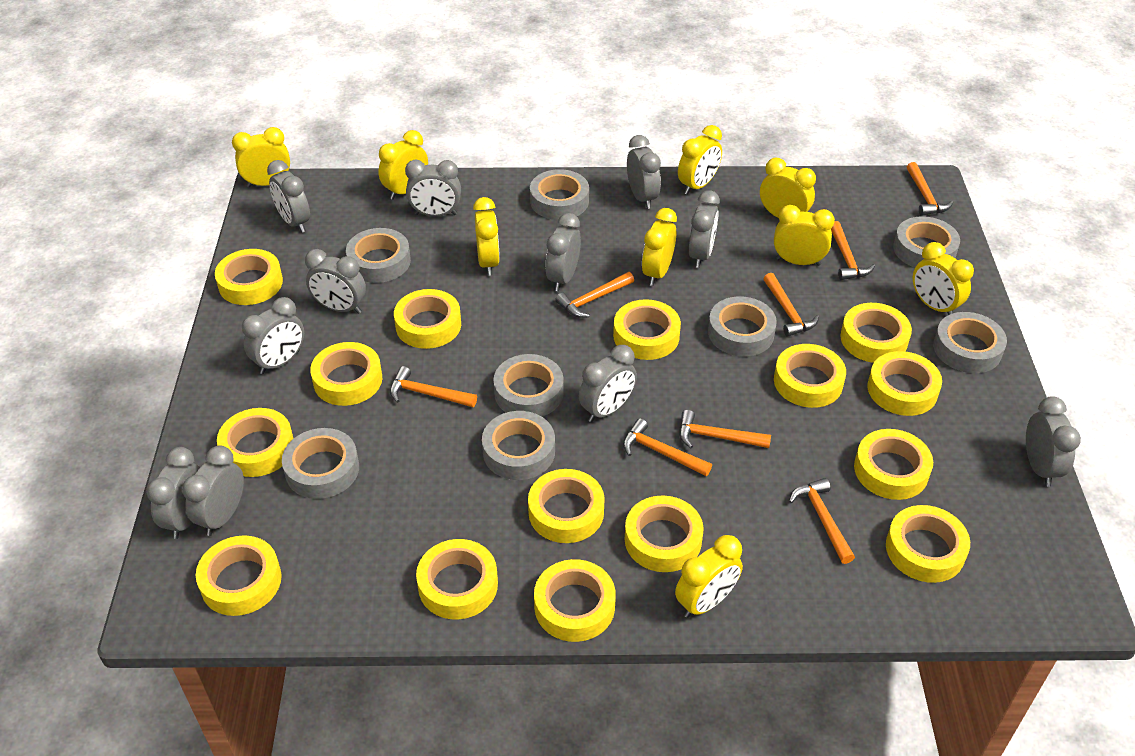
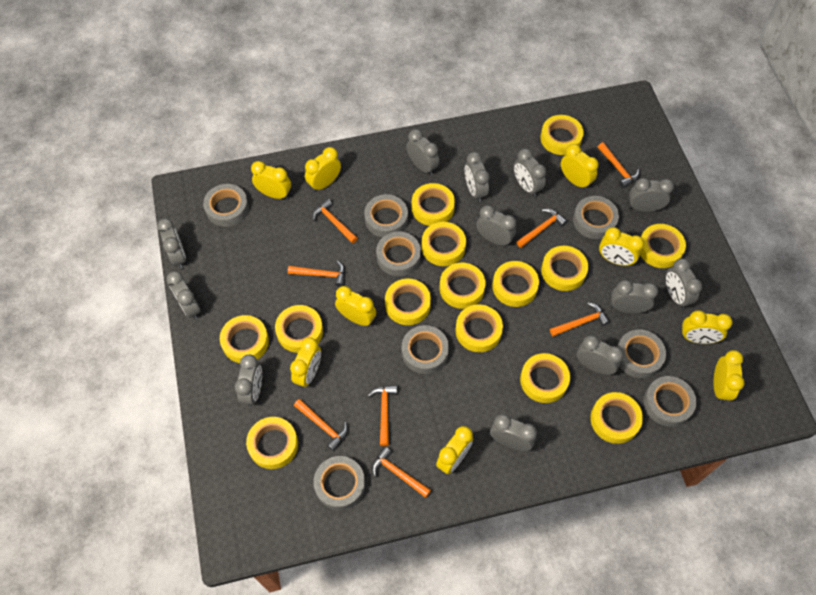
grey clock: 11 -> 12
yellow tape: 15 -> 14

